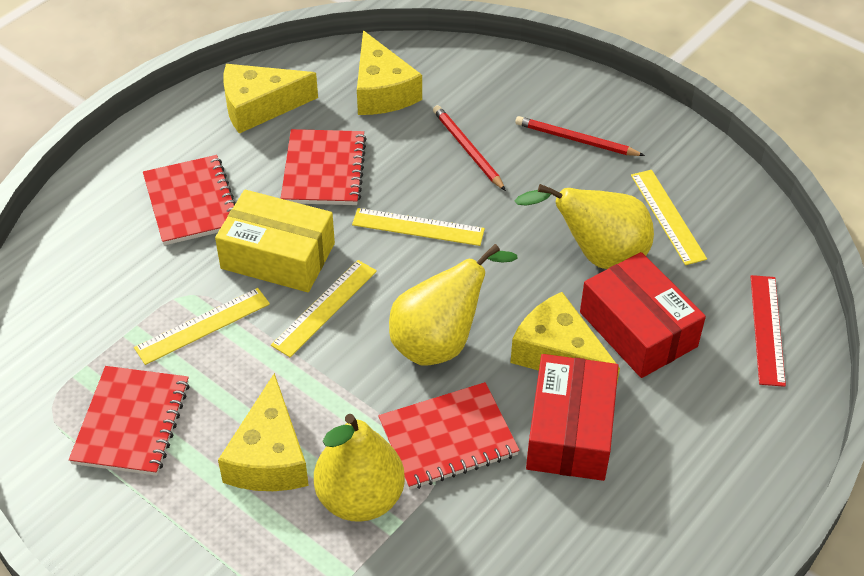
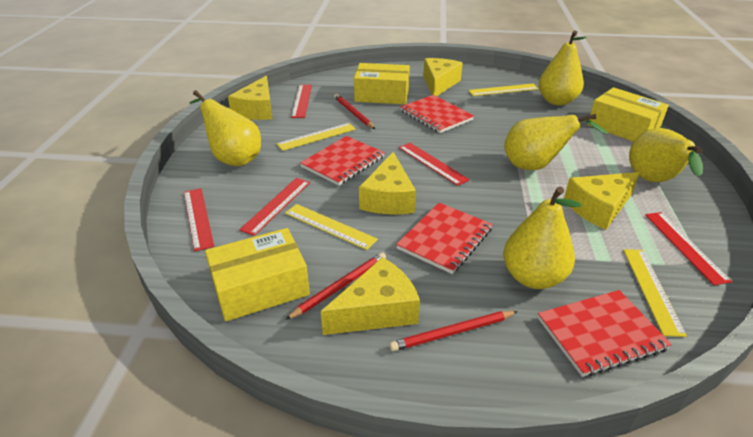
red box: 2 -> 0
red pencil: 2 -> 3
red ruler: 1 -> 5
yellow box: 1 -> 3
yellow cheese: 4 -> 5
yellow pear: 3 -> 5

